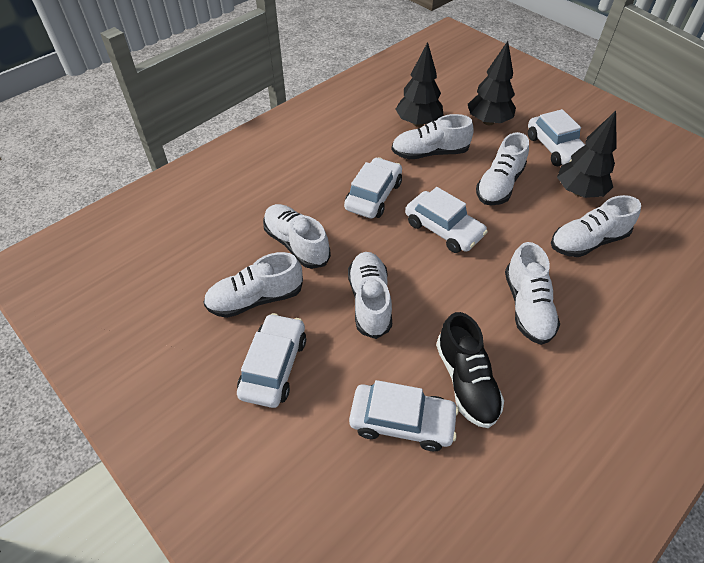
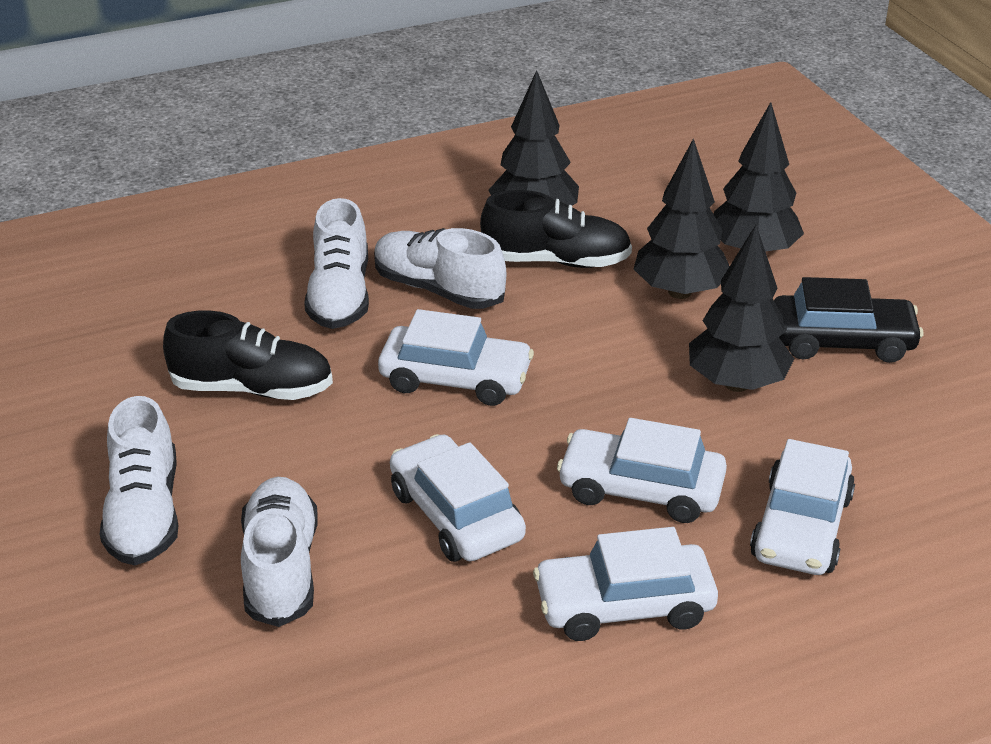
black car: 0 -> 1
black shoe: 1 -> 2
black tree: 3 -> 4
white shoe: 7 -> 4

